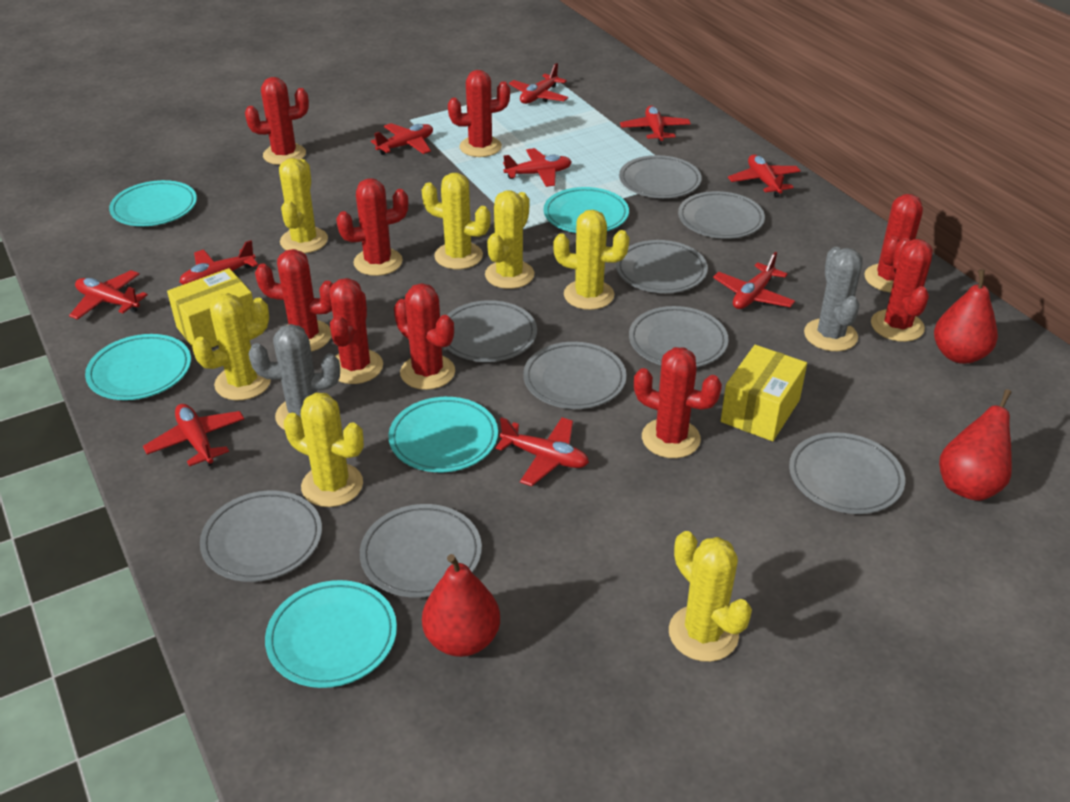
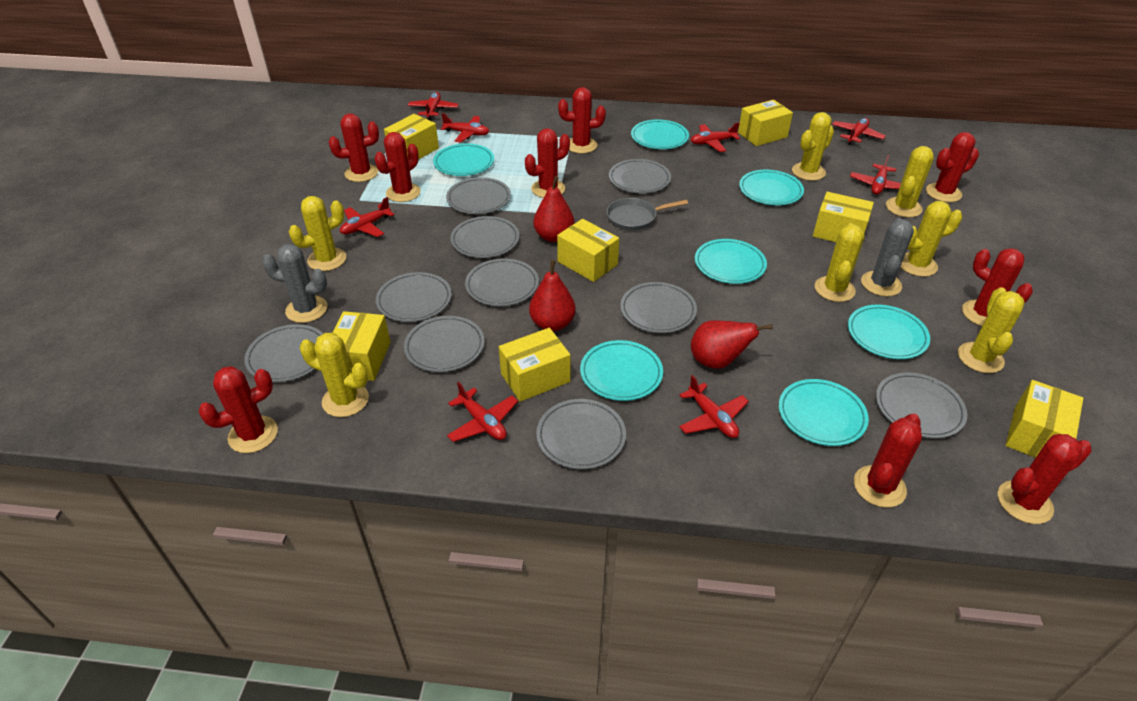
grey pan: 0 -> 1
grey plate: 9 -> 10
red plane: 10 -> 8
turquoise plate: 5 -> 7
yellow box: 2 -> 7

